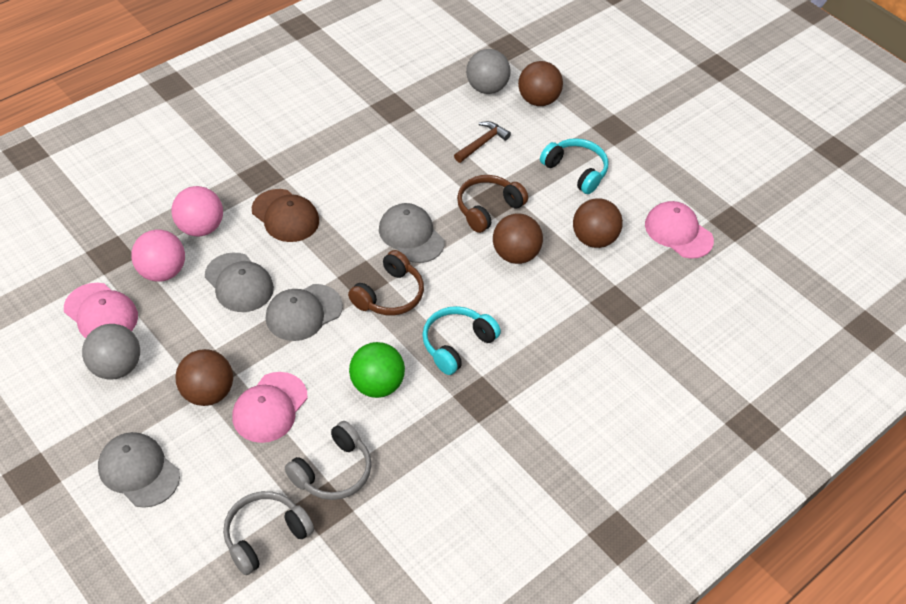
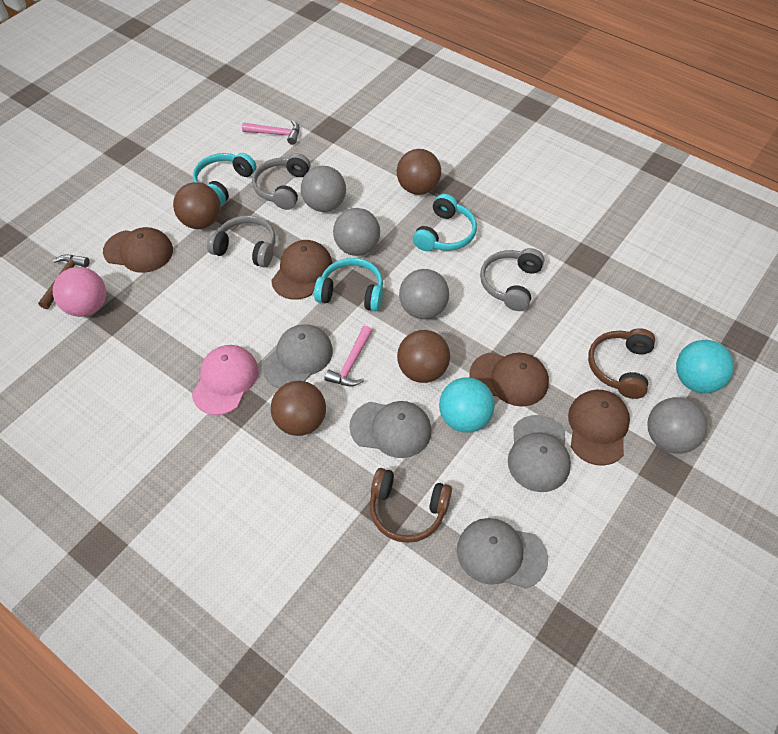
brown cap: 1 -> 4
green ball: 1 -> 0
grey ball: 2 -> 4
grey headphones: 2 -> 3
pink ball: 2 -> 1
pink cap: 3 -> 1
pink hammer: 0 -> 2
turquoise ball: 0 -> 2
turquoise headphones: 2 -> 3

